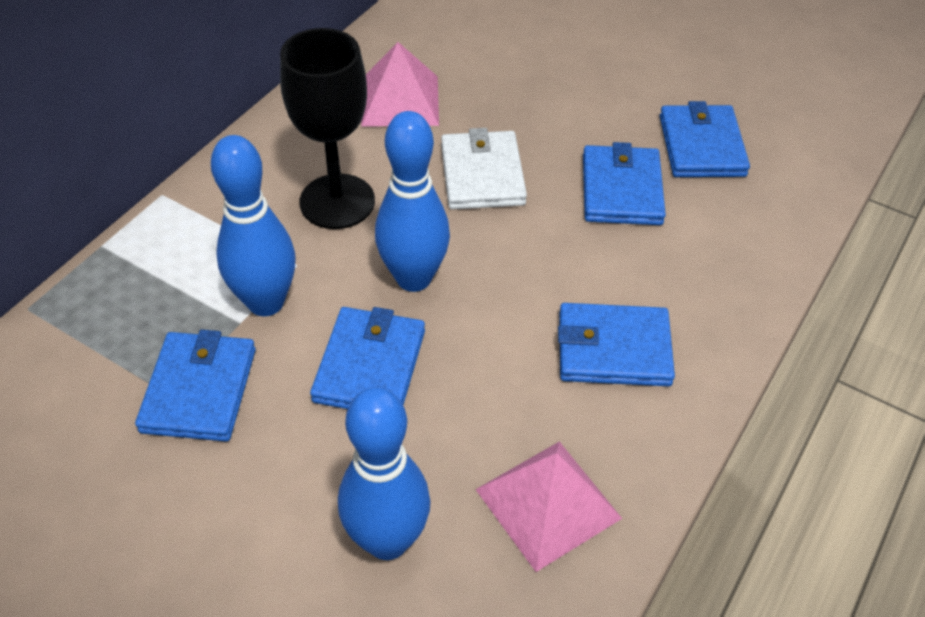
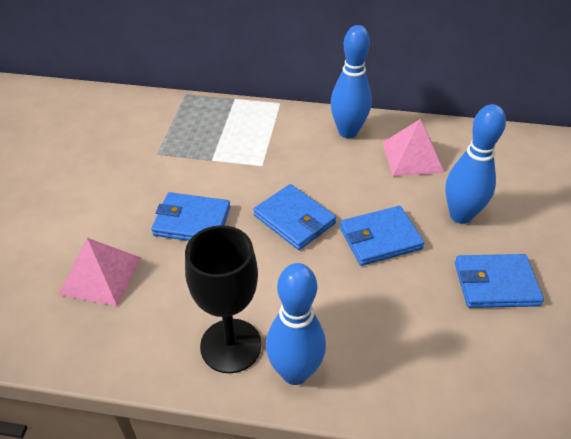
blue wallet: 5 -> 4
white wallet: 1 -> 0

